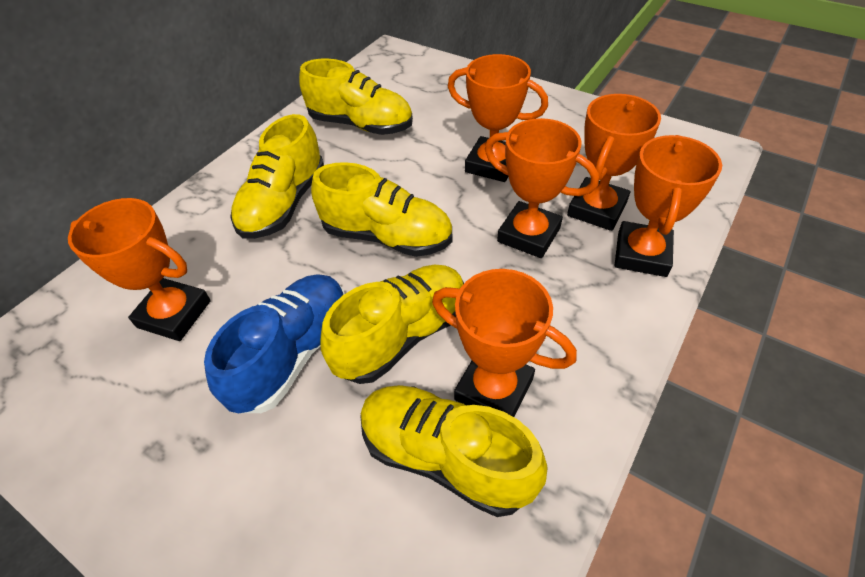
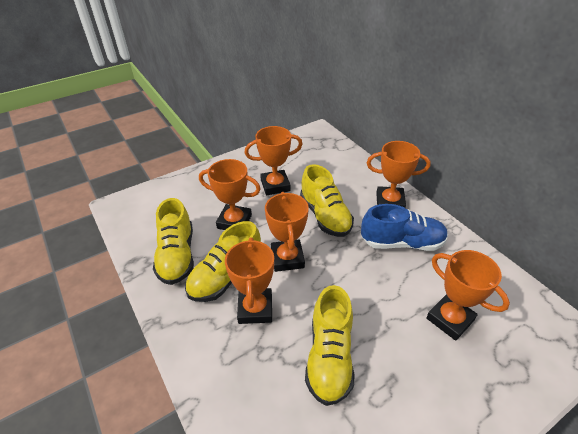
yellow shoe: 5 -> 4

